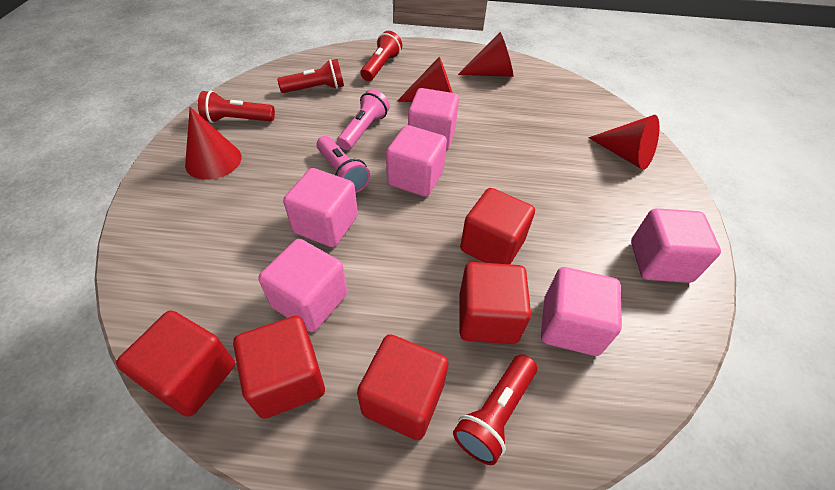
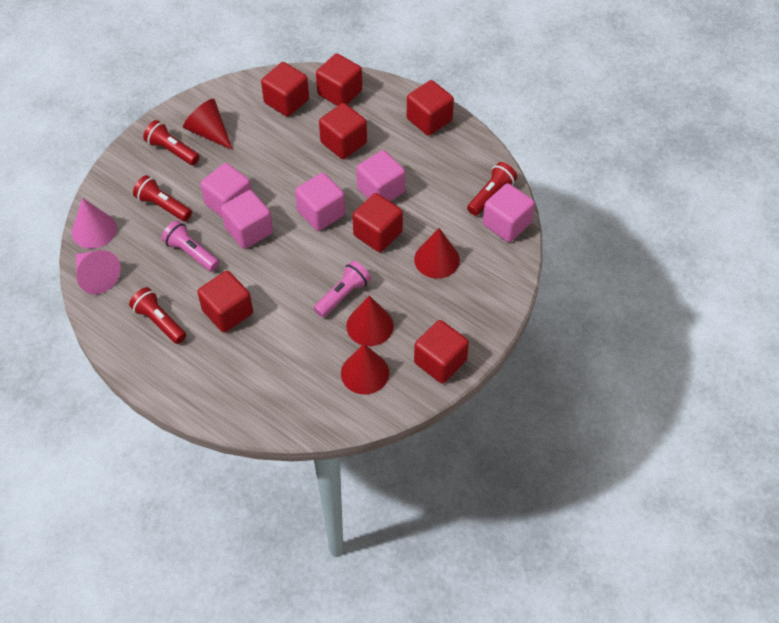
pink cone: 0 -> 2
pink cube: 6 -> 5
red cube: 5 -> 7

